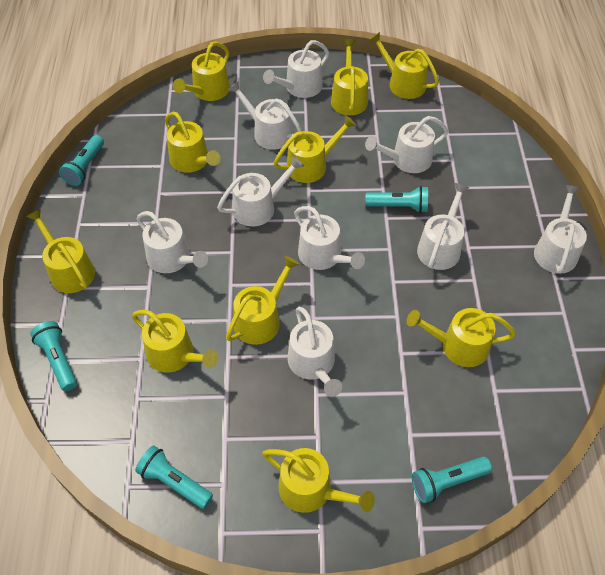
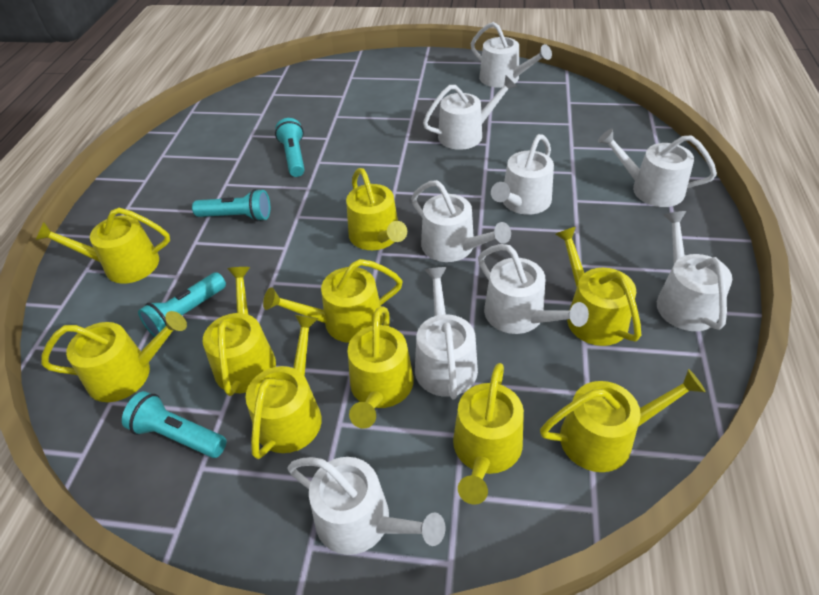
turquoise flashlight: 5 -> 4

